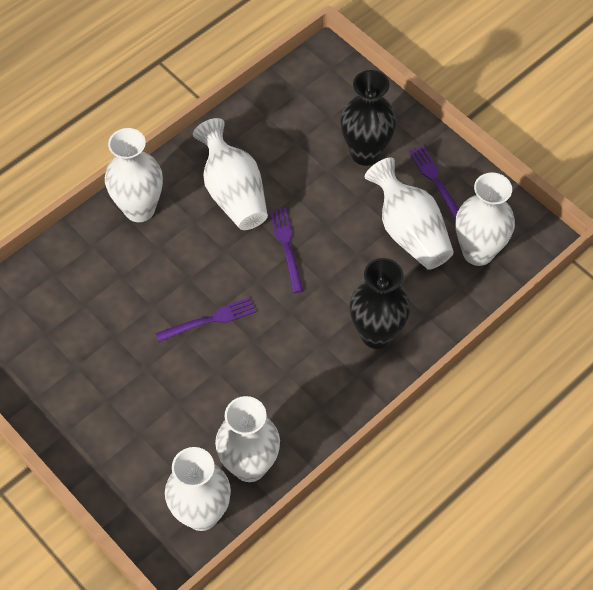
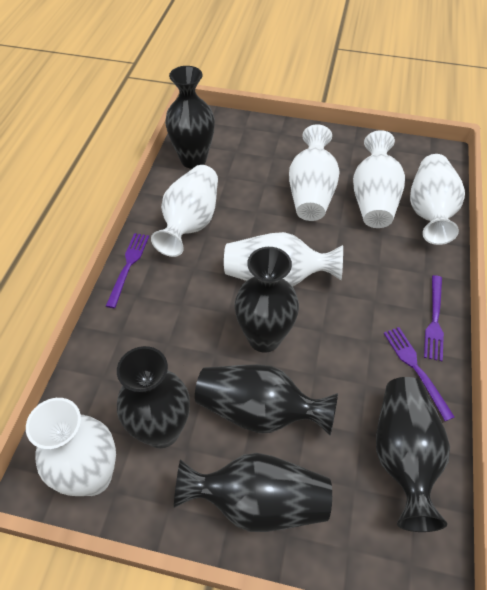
black vase: 2 -> 6

